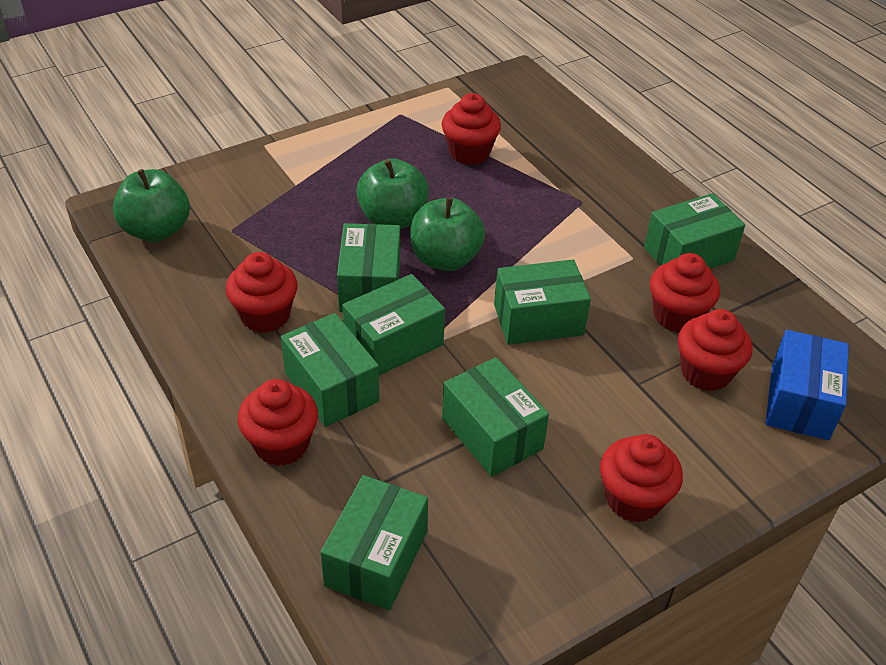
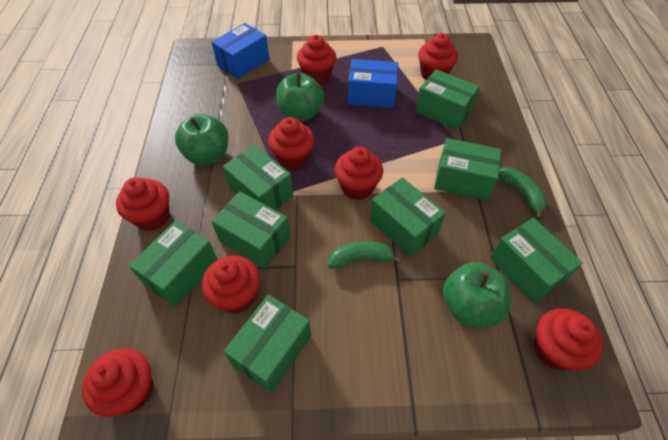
blue box: 1 -> 2
green banana: 0 -> 2
green box: 7 -> 8
red cupcake: 6 -> 8

